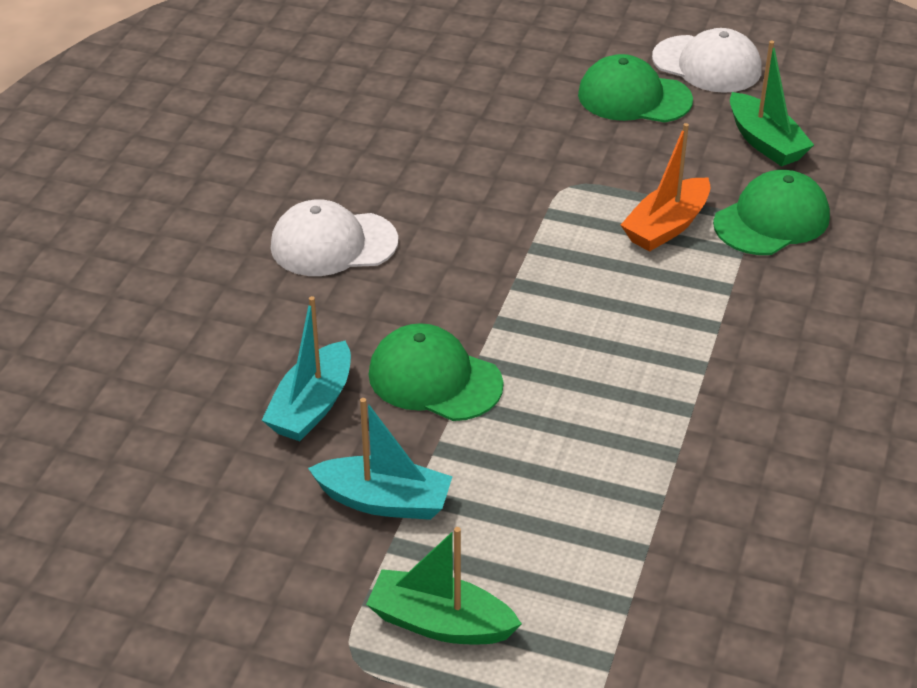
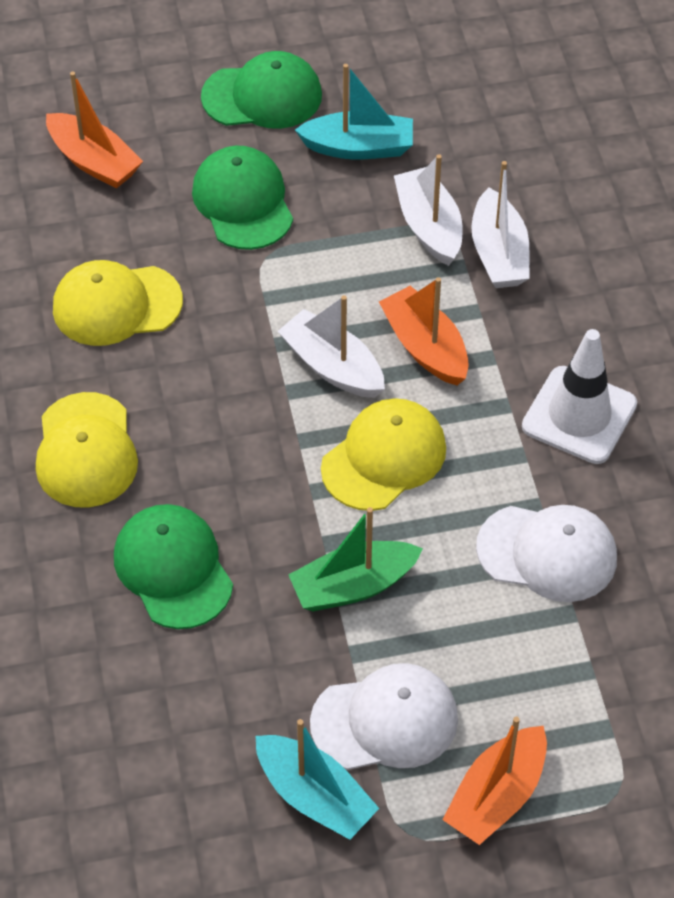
green boat: 2 -> 1
orange boat: 1 -> 3
white boat: 0 -> 3
white traffic cone: 0 -> 1
yellow cap: 0 -> 3

